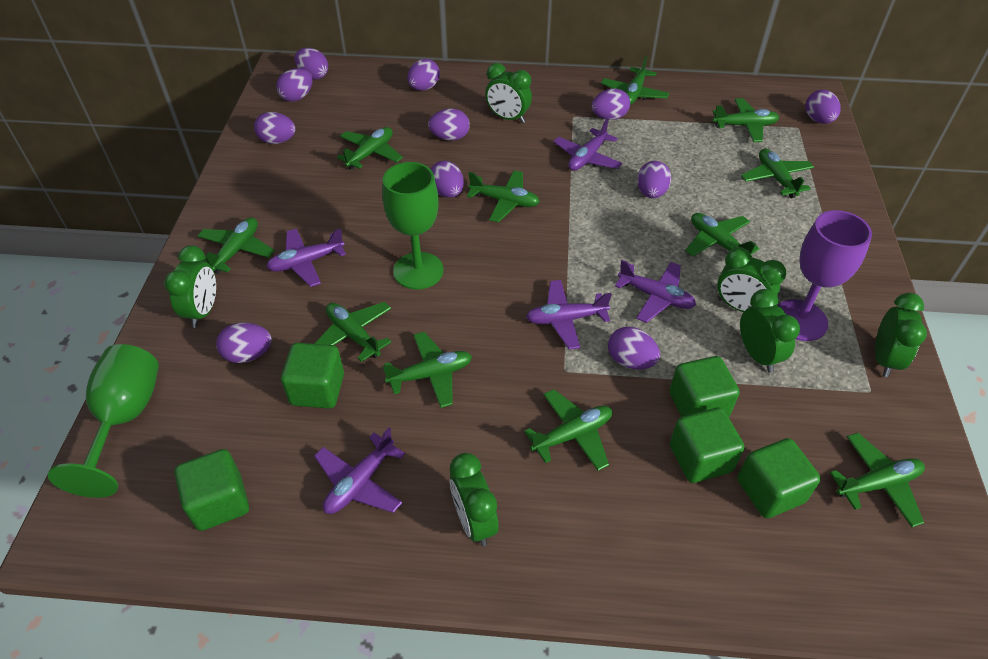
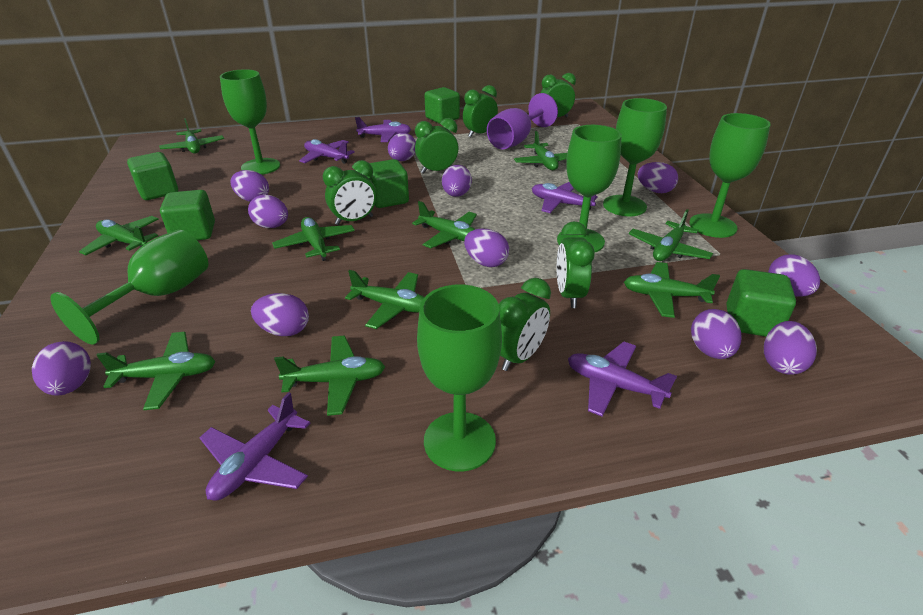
green goblet: 2 -> 6
green plane: 11 -> 10

